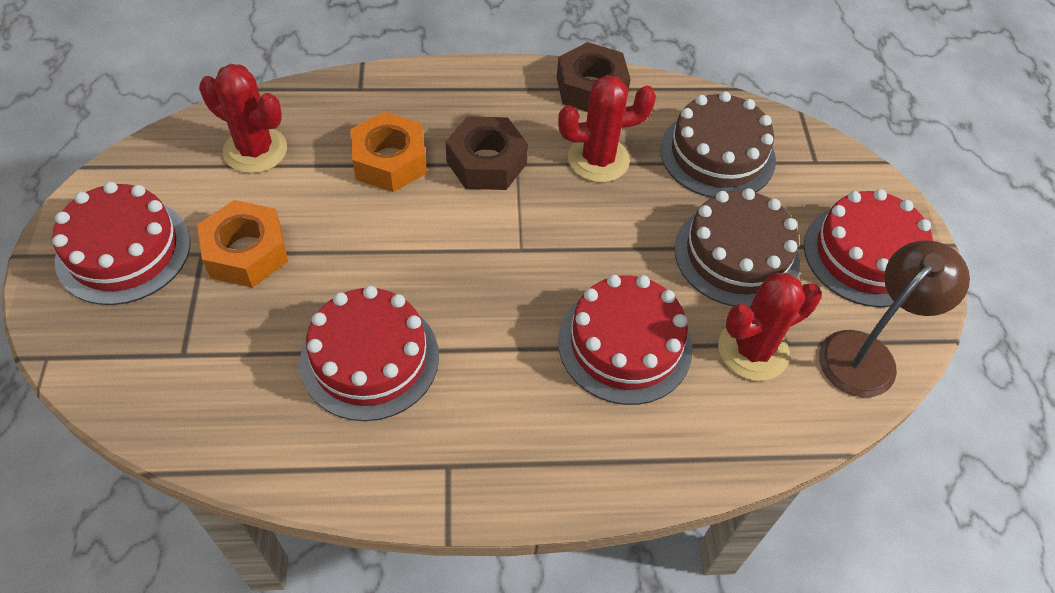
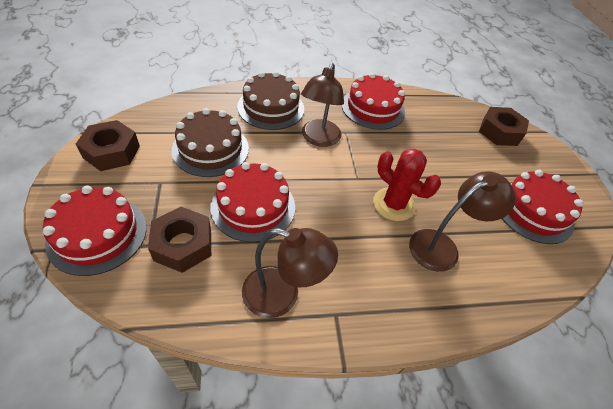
brown lamp: 1 -> 3
brown nut: 2 -> 3
orange nut: 2 -> 0
red cactus: 3 -> 1

